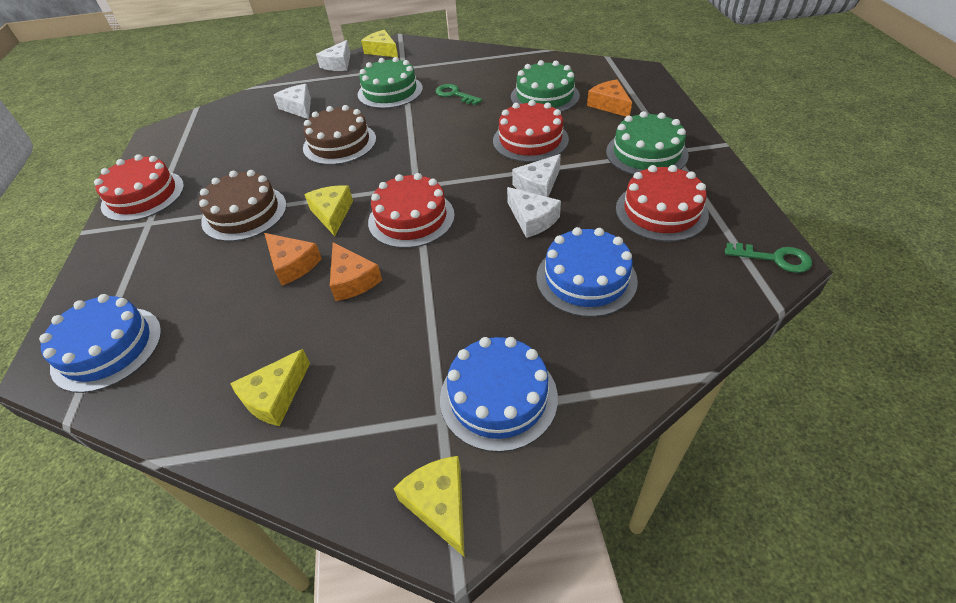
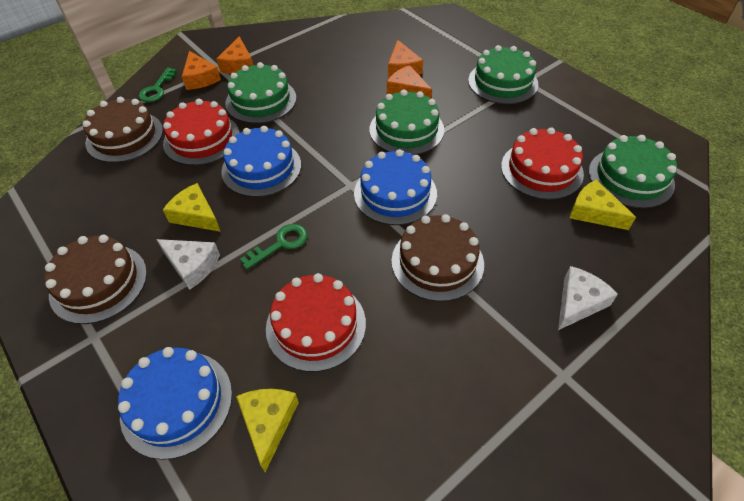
brown cake: 2 -> 3
green cake: 3 -> 4
orange cheese: 3 -> 4
red cake: 4 -> 3
white cheese: 4 -> 2
yellow cheese: 4 -> 3

